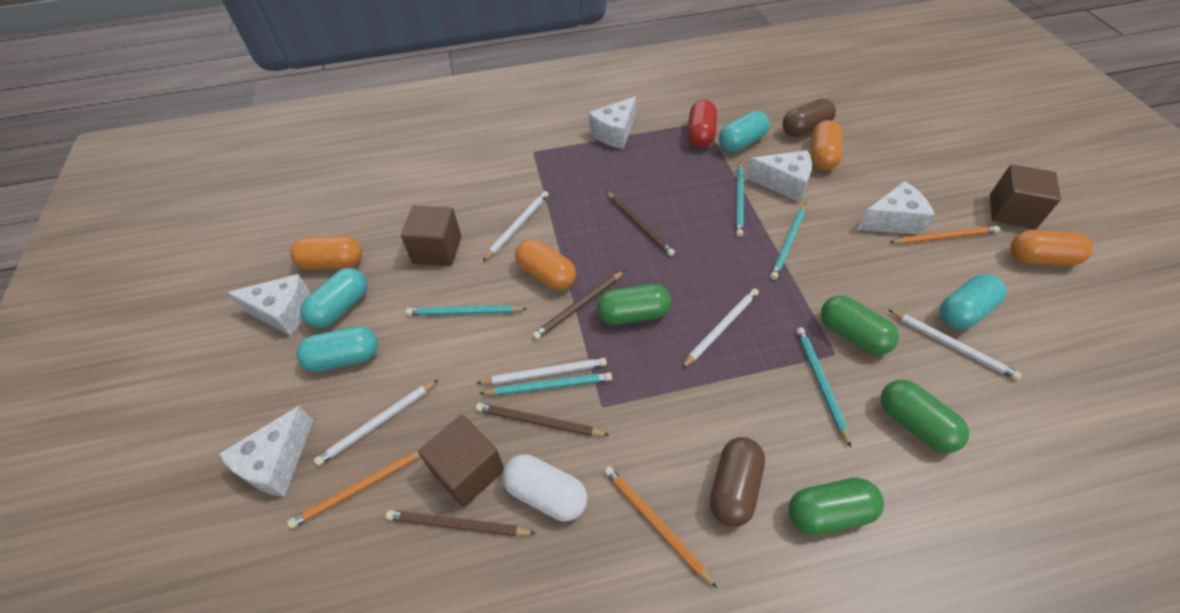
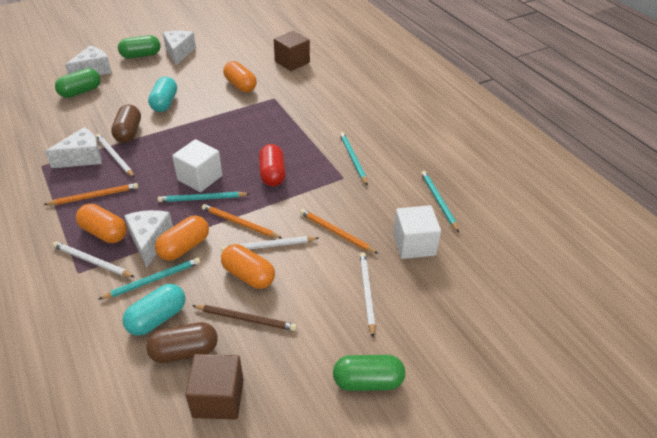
brown cube: 3 -> 2
brown pencil: 4 -> 1
green capsule: 4 -> 3
turquoise capsule: 4 -> 2
turquoise pencil: 5 -> 4
white capsule: 1 -> 0
white cheese: 5 -> 4
white cube: 0 -> 2
white pencil: 5 -> 4

